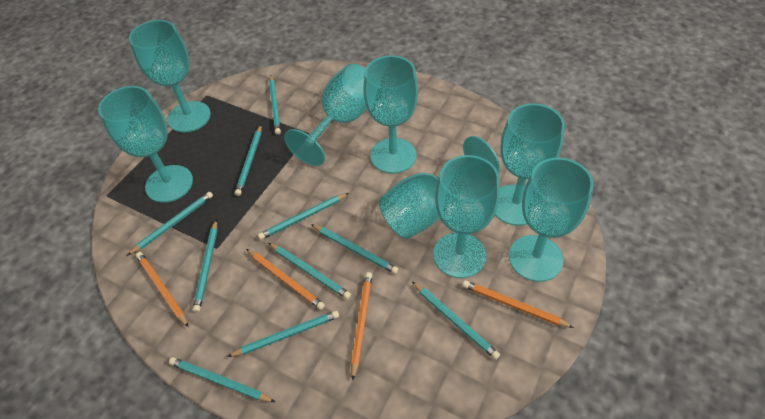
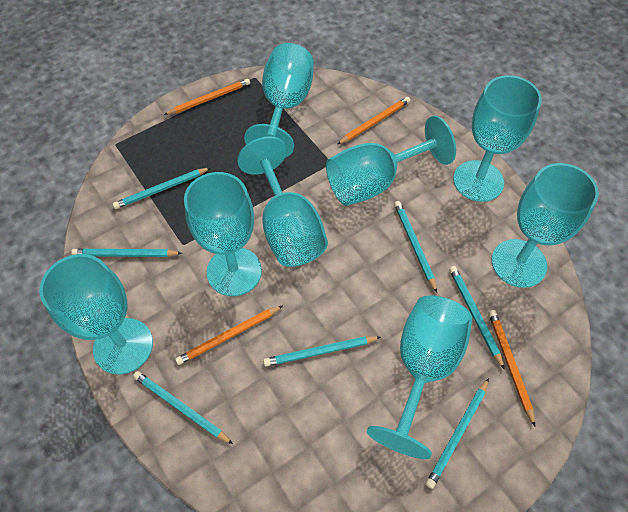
turquoise pencil: 10 -> 7

